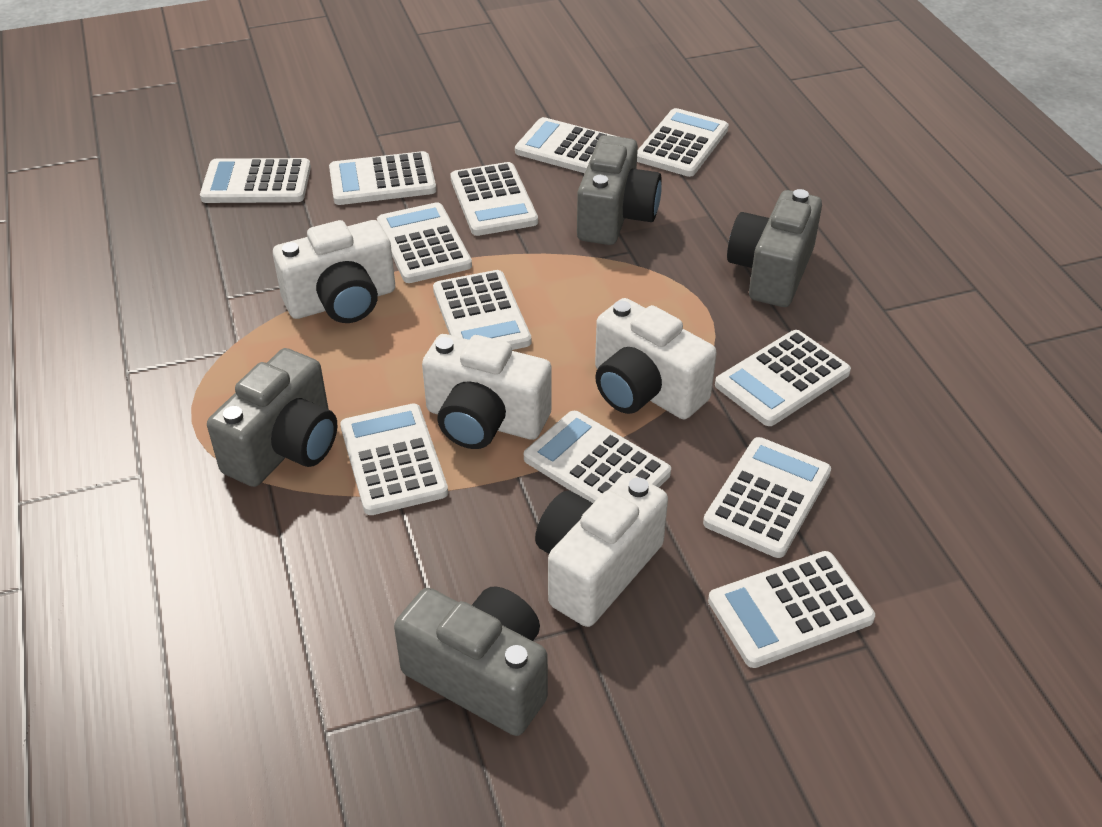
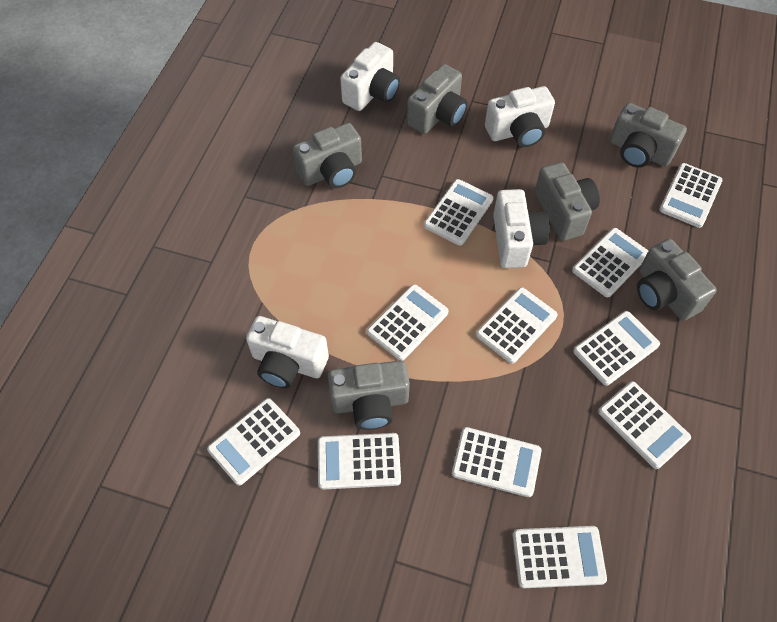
grey camera: 4 -> 6
white calculator: 12 -> 11

